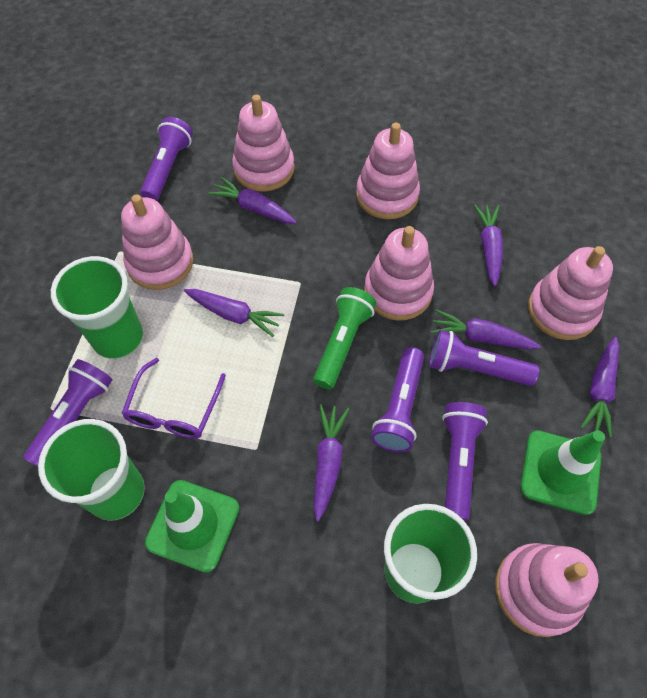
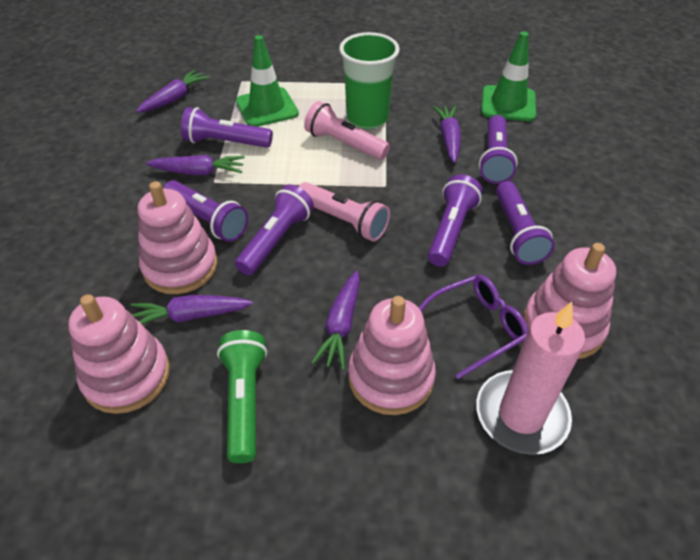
green cup: 3 -> 1
pink candle: 0 -> 1
pink flashlight: 0 -> 2
pink stacking toy: 6 -> 4
purple carrot: 6 -> 5
purple flashlight: 5 -> 6

